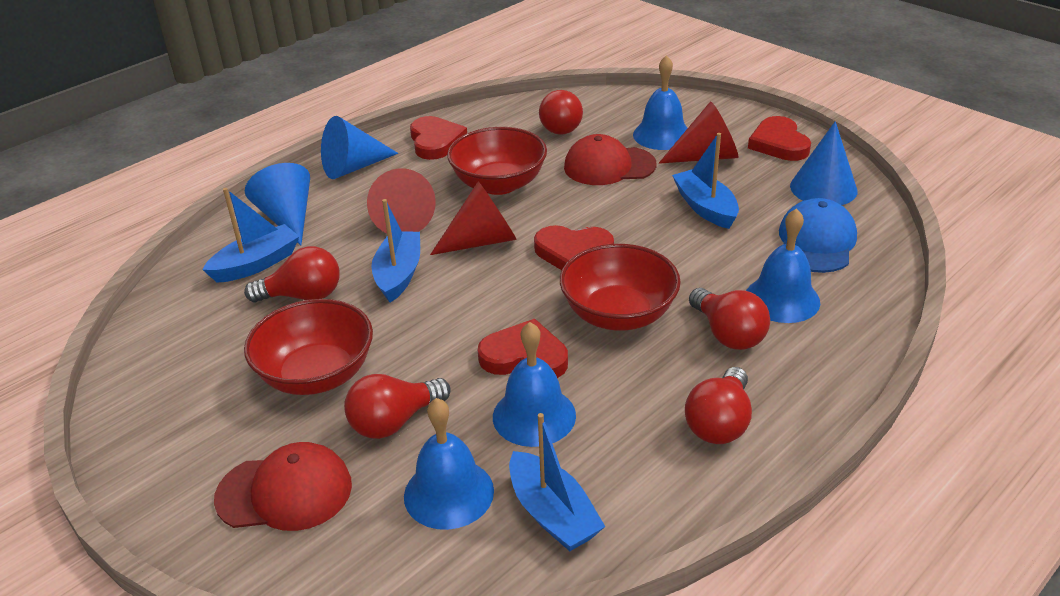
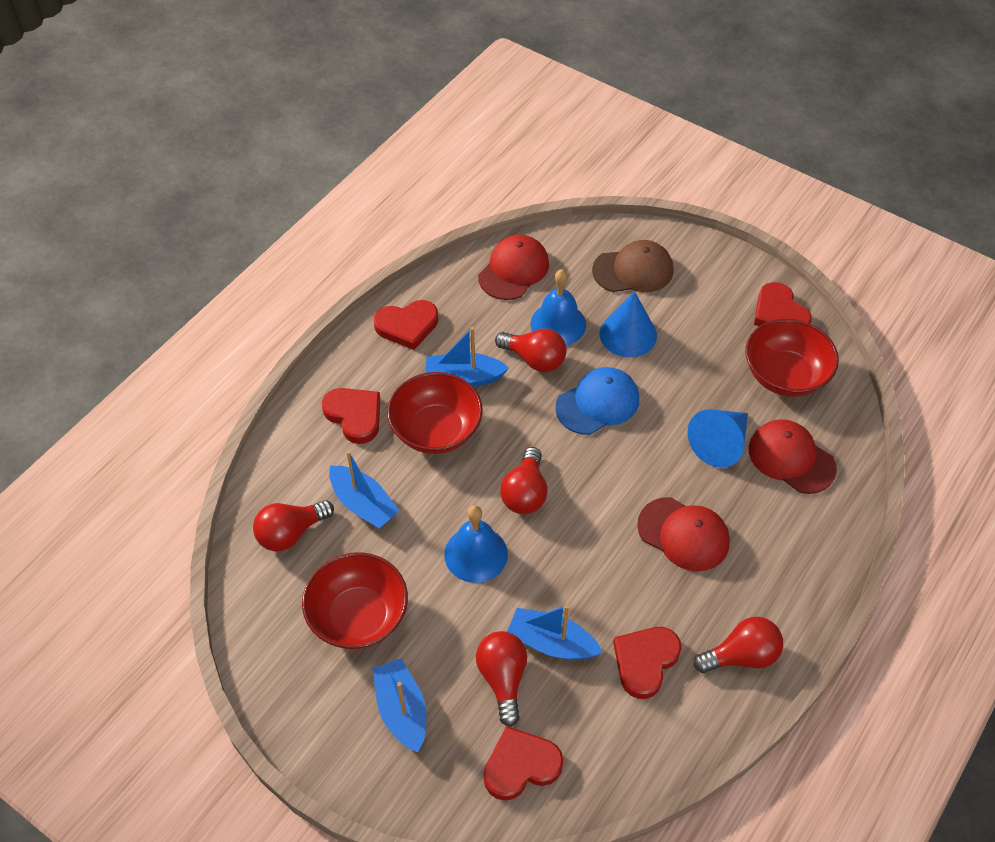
blue bell: 4 -> 2
blue cone: 3 -> 2
brown cap: 0 -> 1
red cap: 2 -> 3
red cone: 3 -> 0
red heart: 4 -> 5

